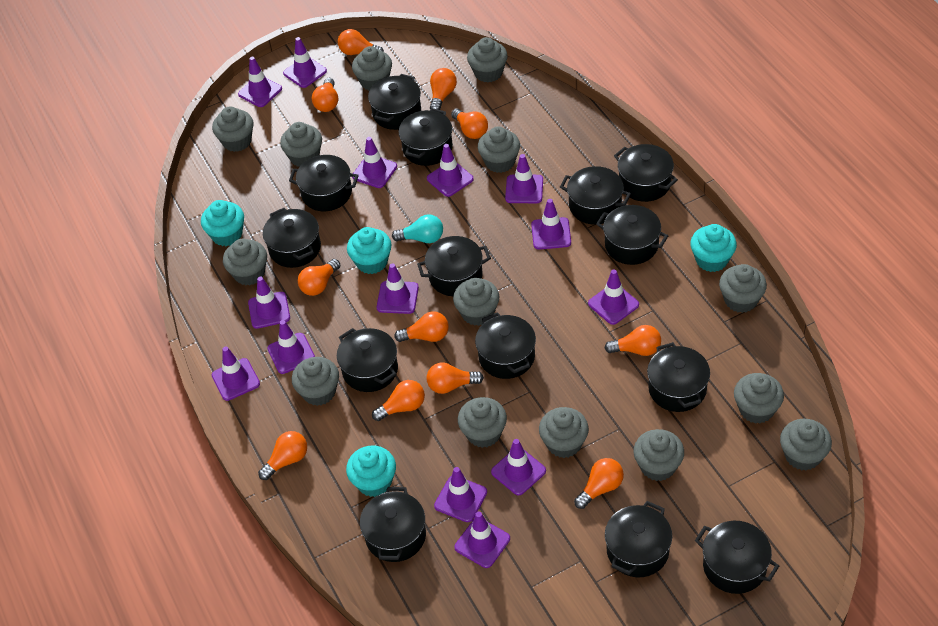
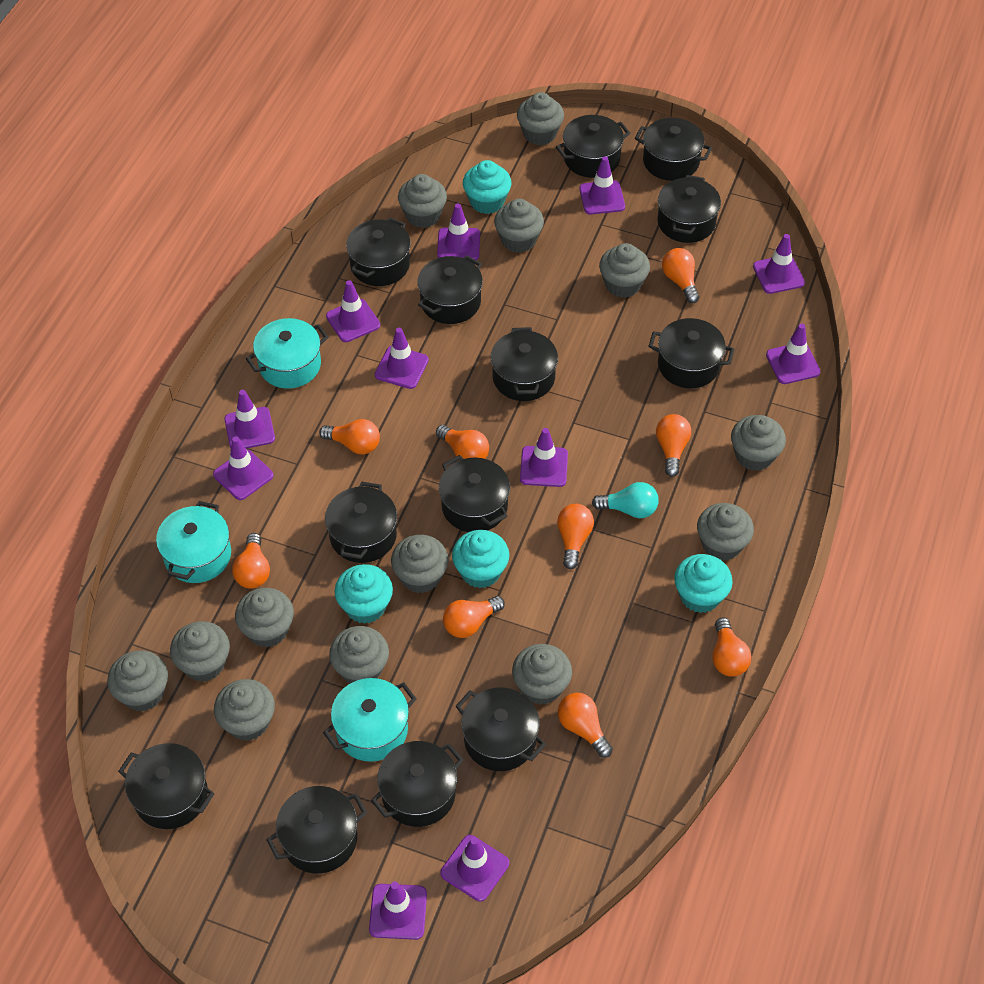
black pot: 14 -> 13
grey cupcake: 14 -> 13
orange light bulb: 11 -> 9
purple traffic cone: 14 -> 11
turquoise pot: 0 -> 3

